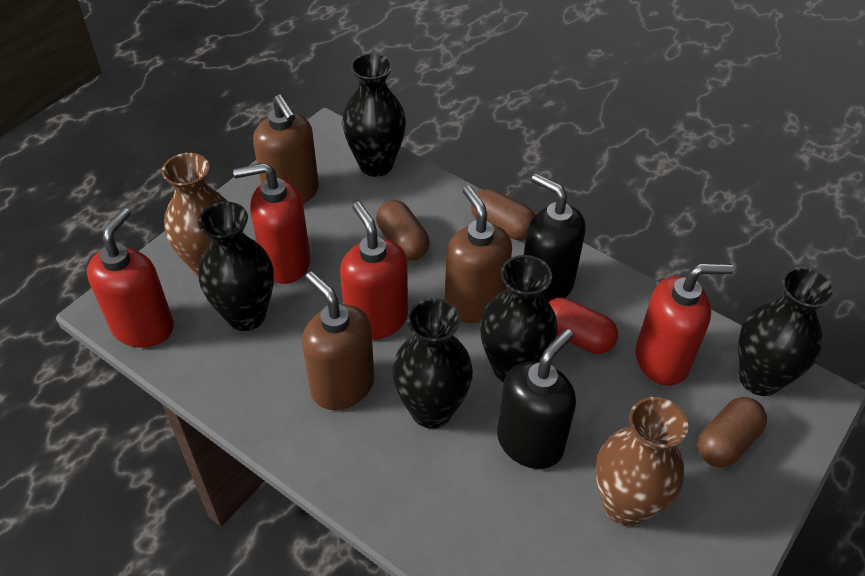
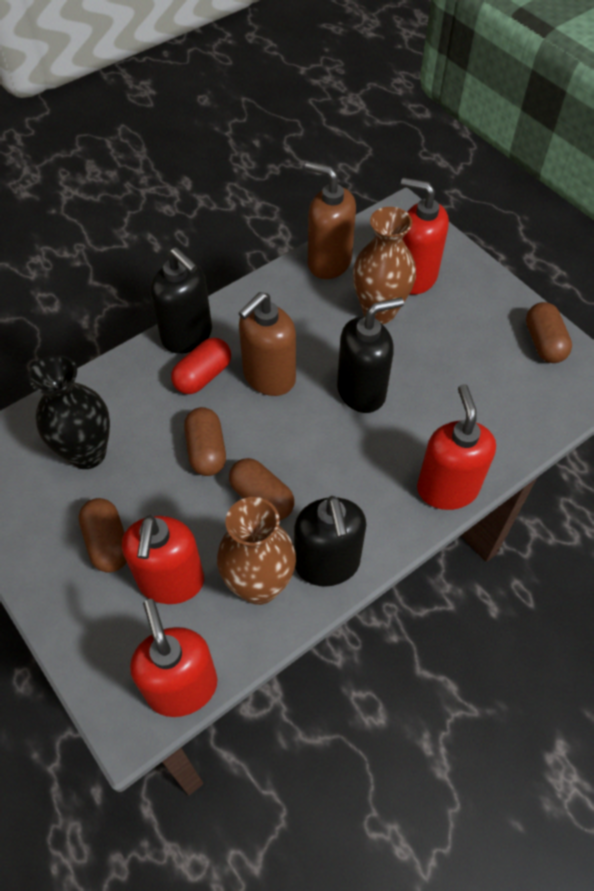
black soap dispenser: 2 -> 3
black vase: 5 -> 1
brown capsule: 3 -> 4
brown soap dispenser: 3 -> 2

